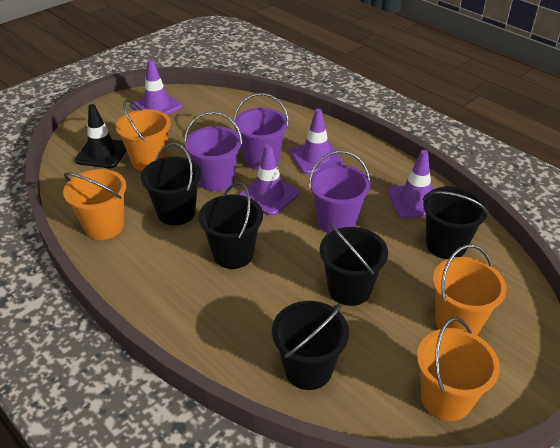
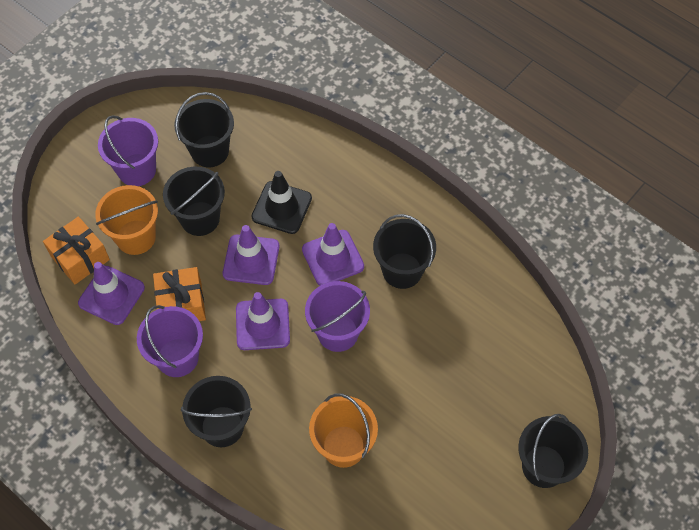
orange bucket: 4 -> 2
orange gift: 0 -> 2

